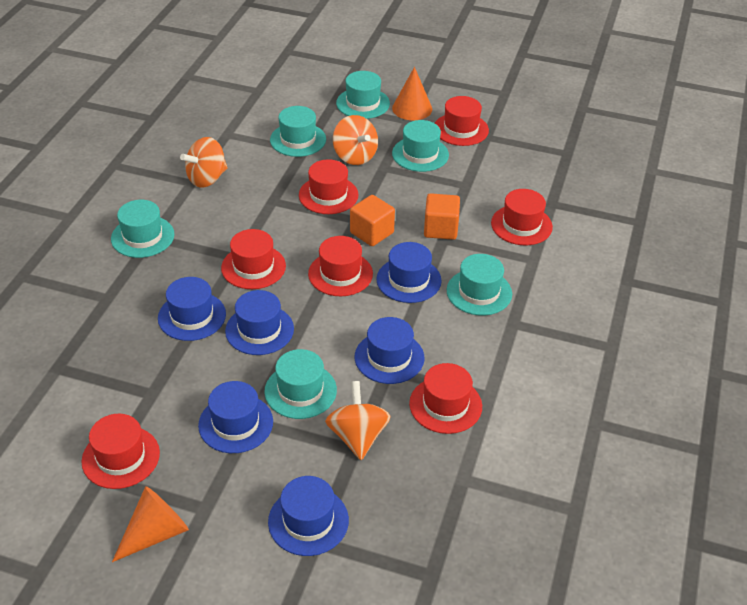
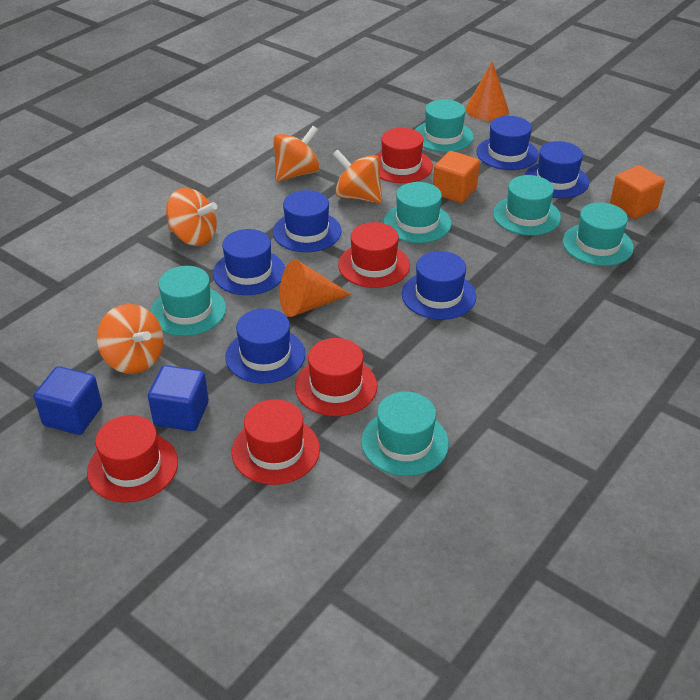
blue cube: 0 -> 2
orange spinning top: 3 -> 4
red hat: 7 -> 5

